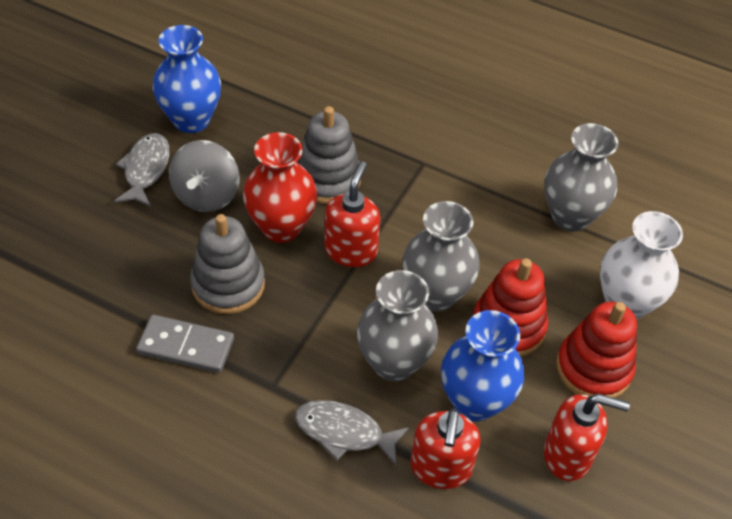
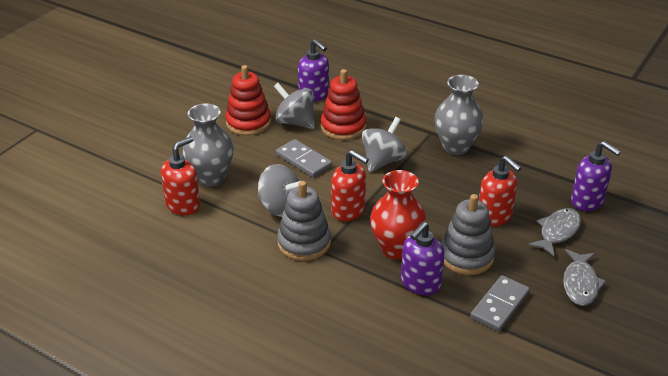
blue vase: 2 -> 0
grey domino: 1 -> 2
grey spinning top: 1 -> 3
grey vase: 3 -> 2
purple soap dispenser: 0 -> 3
white vase: 1 -> 0

